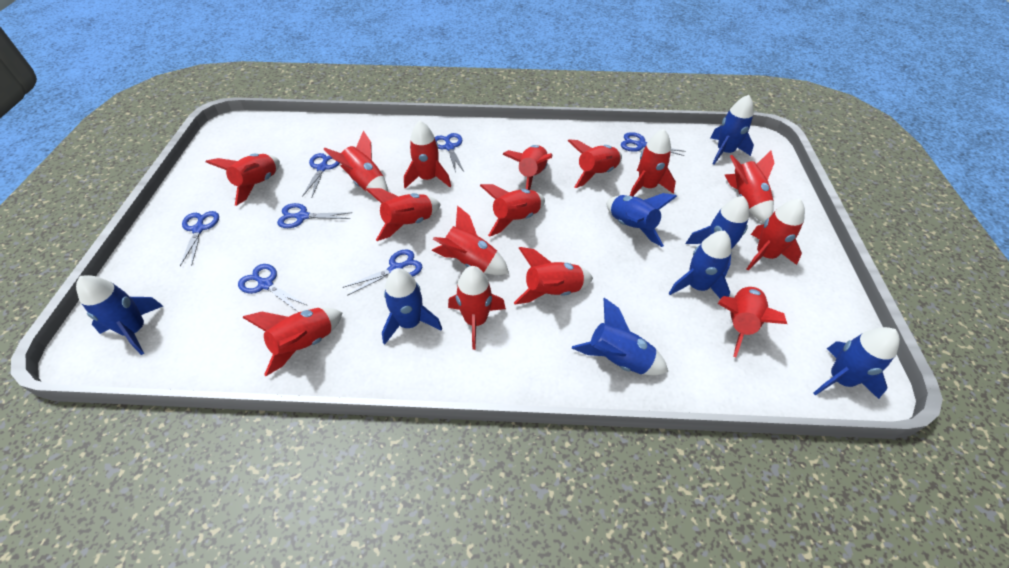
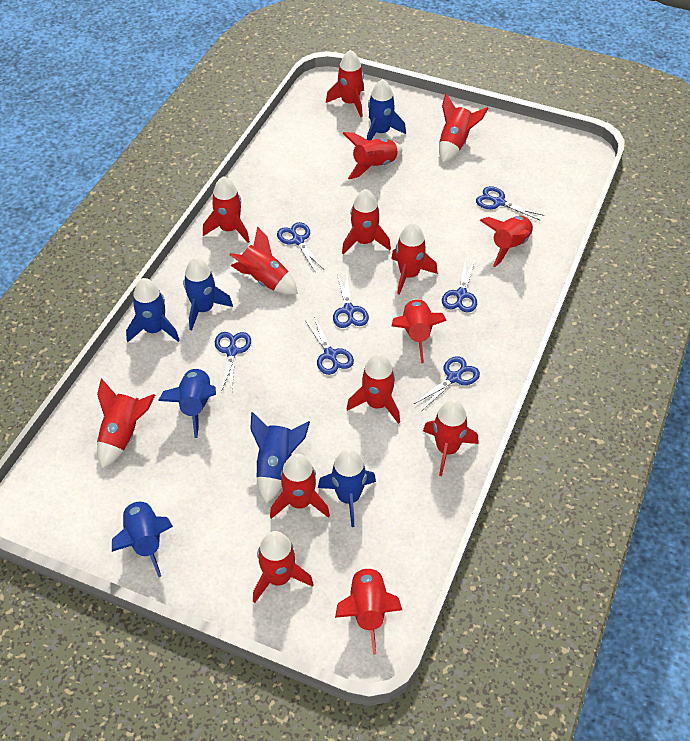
blue rocket: 8 -> 7

